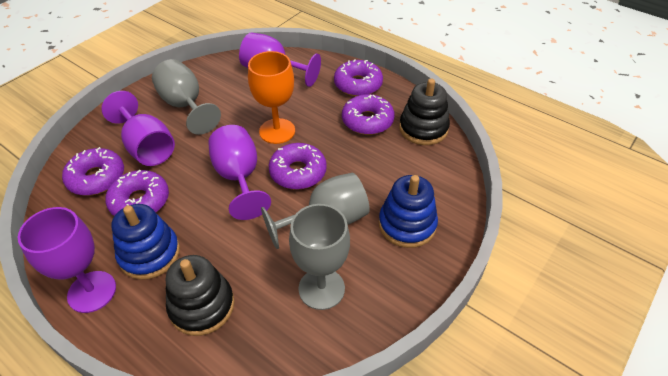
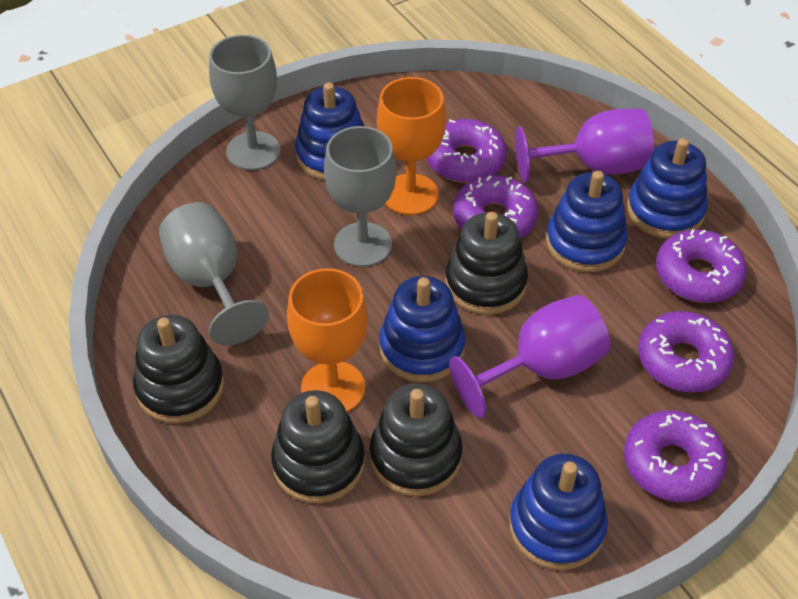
black stacking toy: 2 -> 4
blue stacking toy: 2 -> 5
orange goblet: 1 -> 2
purple goblet: 4 -> 2

